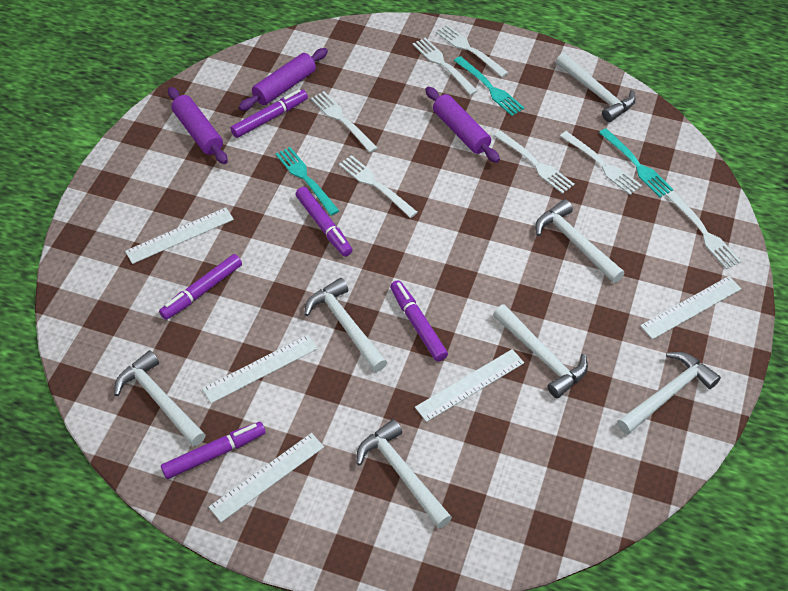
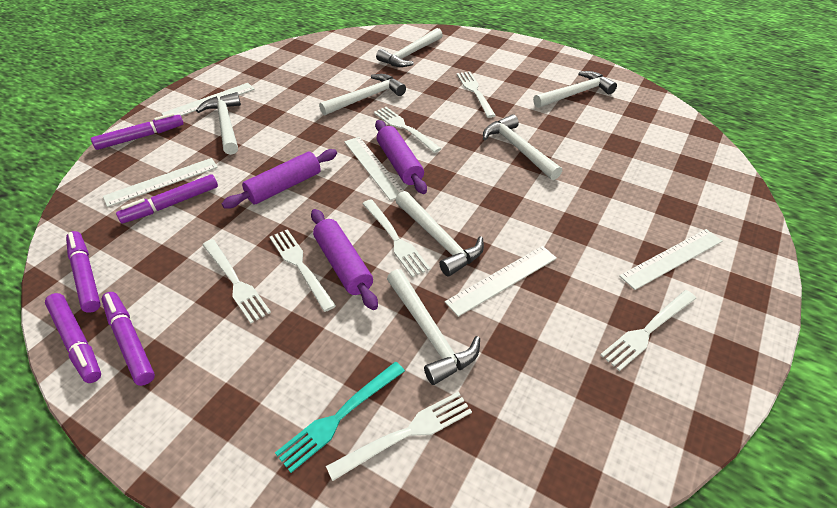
turquoise fork: 3 -> 1

